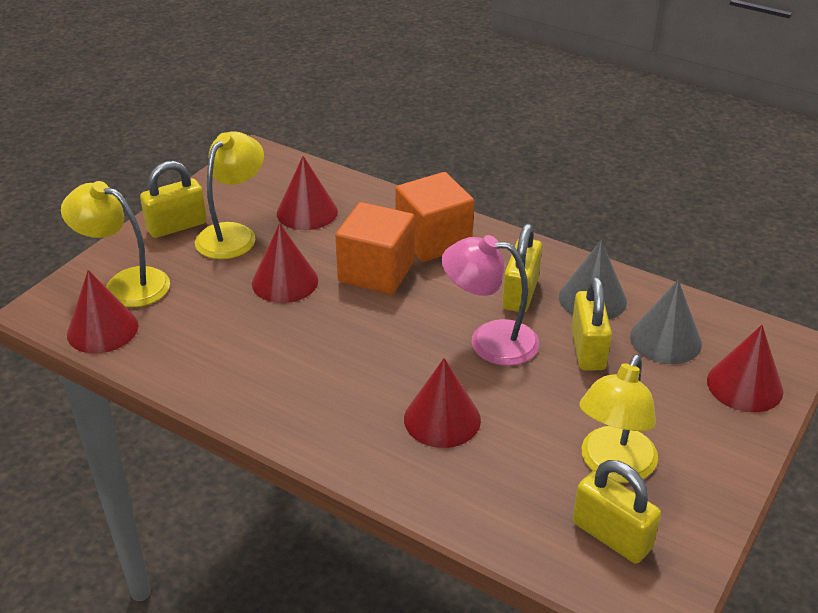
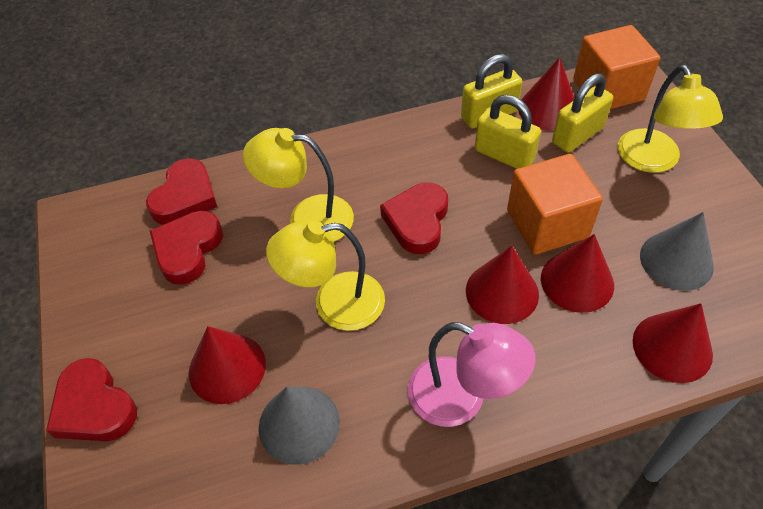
red heart: 0 -> 4
yellow padlock: 4 -> 3

